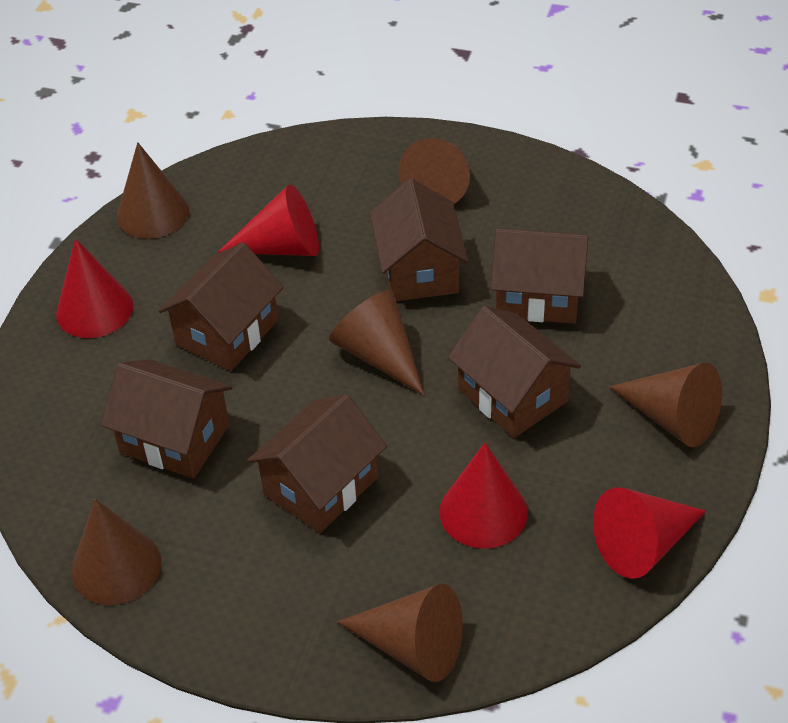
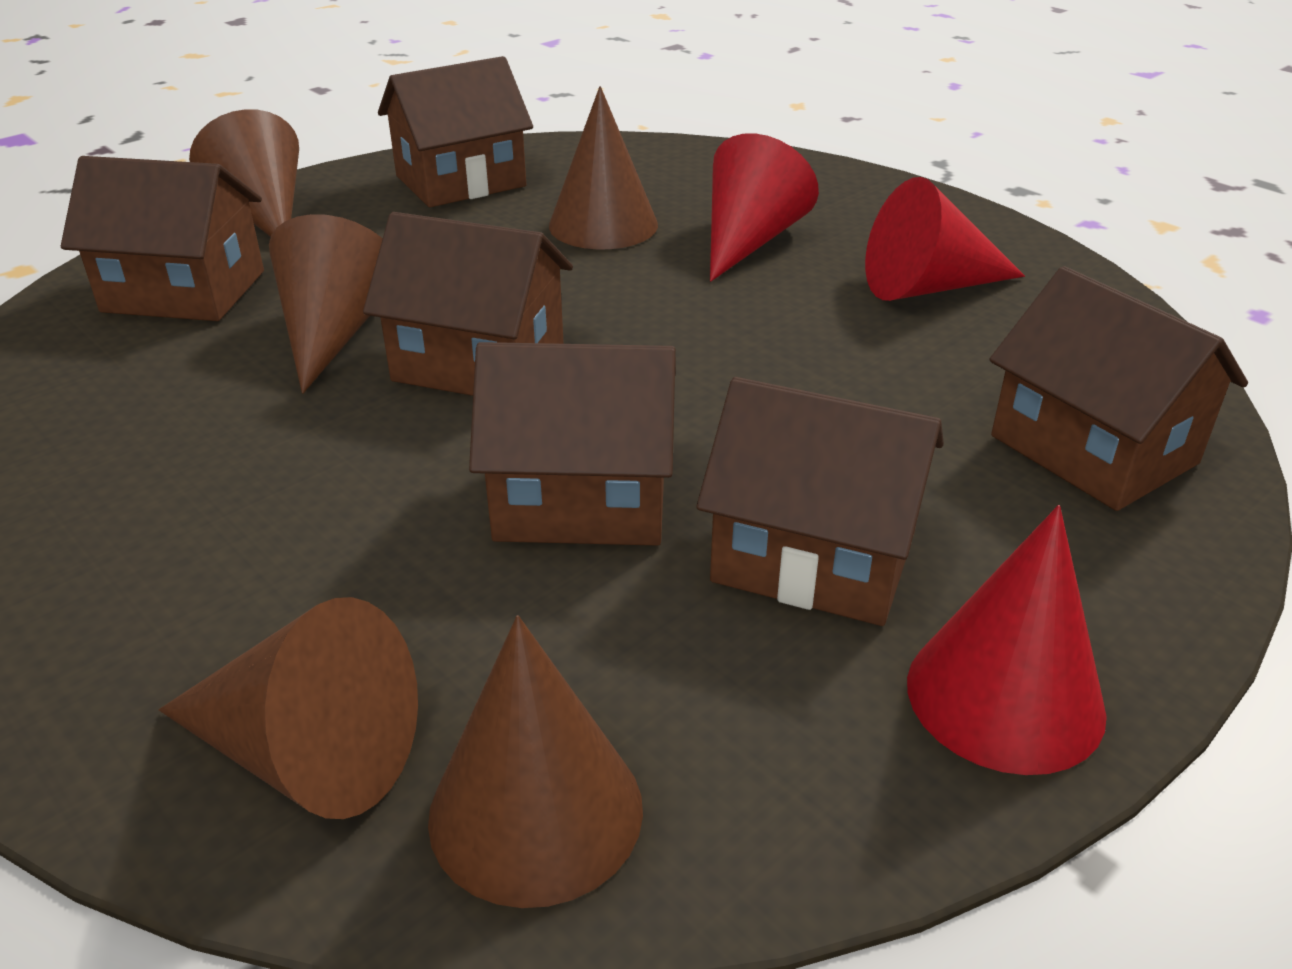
brown cone: 6 -> 5
red cone: 4 -> 3

